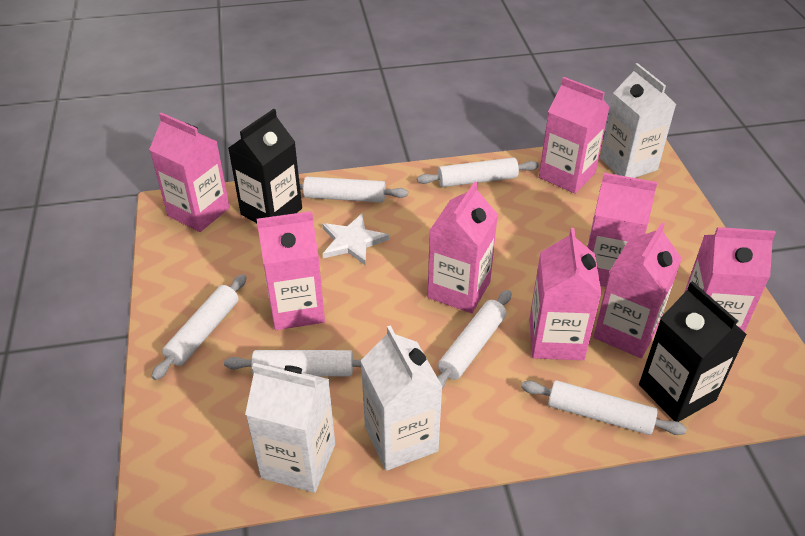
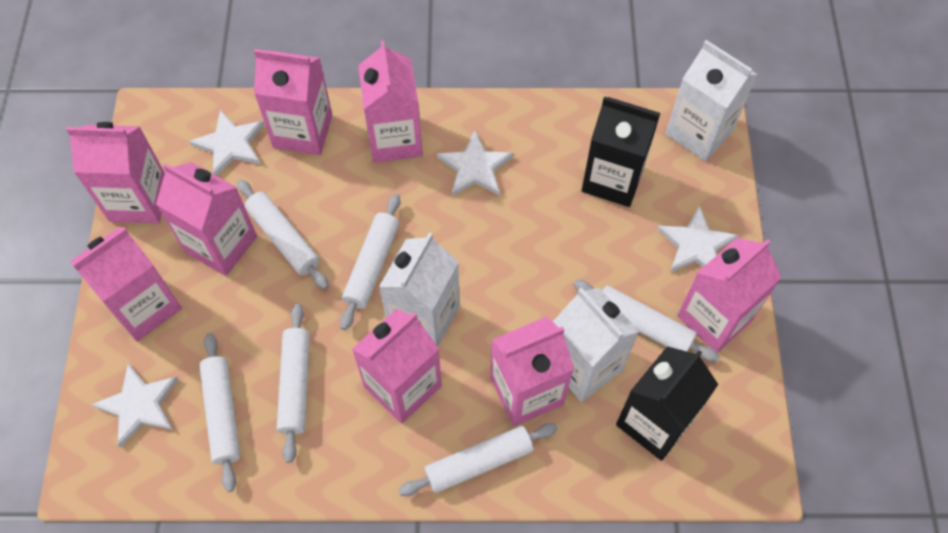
white star: 1 -> 4

